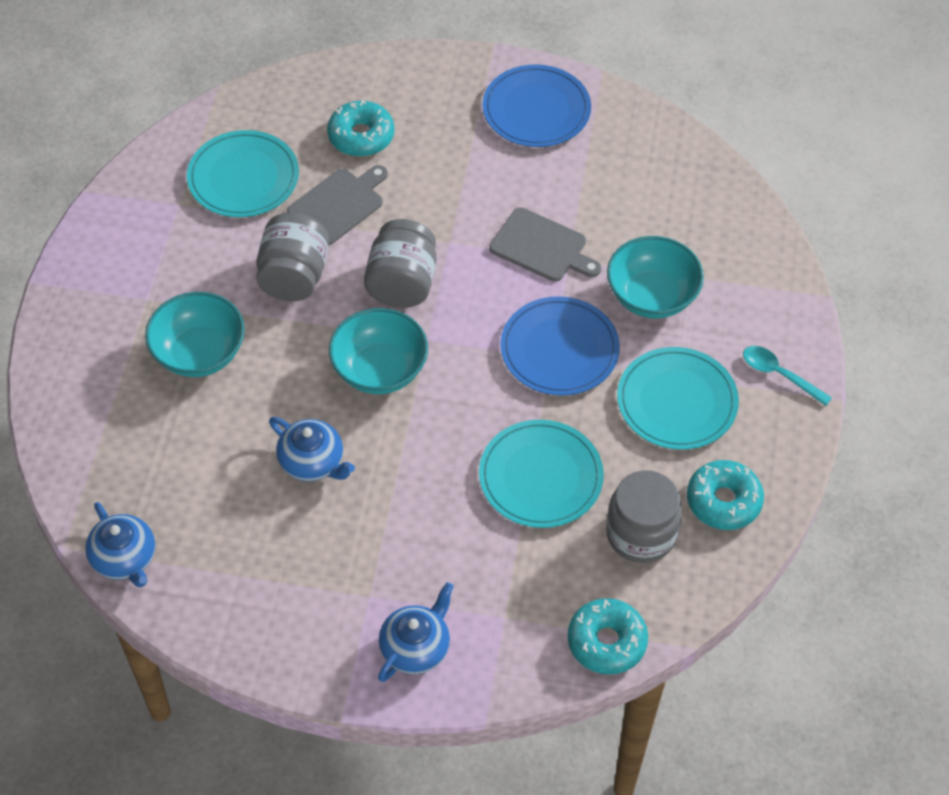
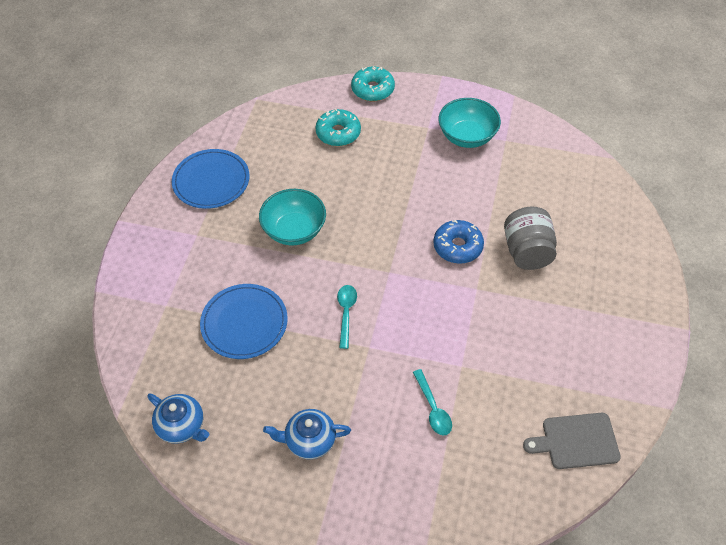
blue donut: 0 -> 1
blue teapot: 3 -> 2
grey cutting board: 2 -> 1
grey jar: 3 -> 1
turquoise bowl: 3 -> 2
turquoise donut: 3 -> 2
turquoise plate: 3 -> 0
turquoise spoon: 1 -> 2

